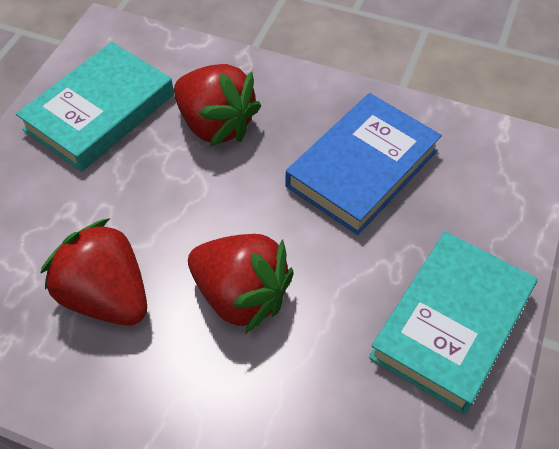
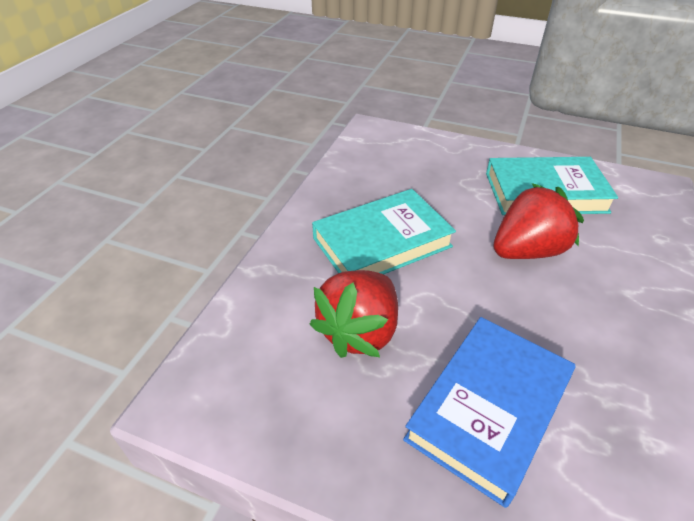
red strawberry: 3 -> 2

